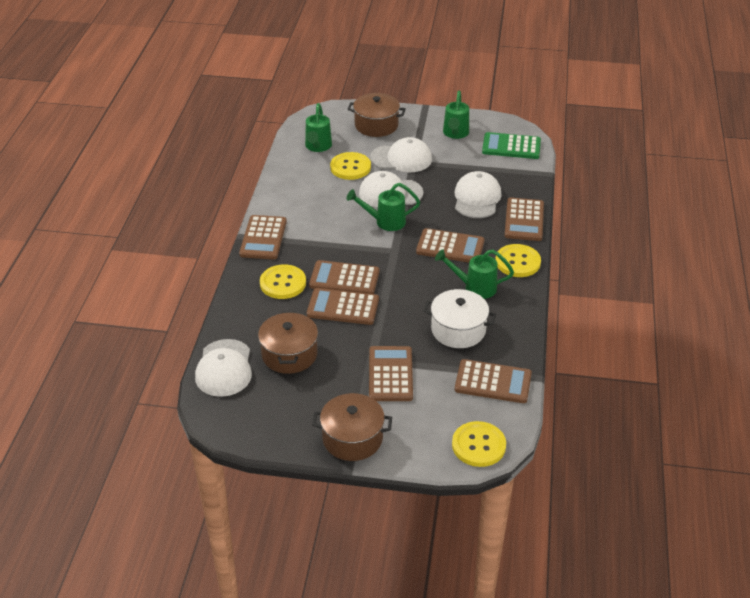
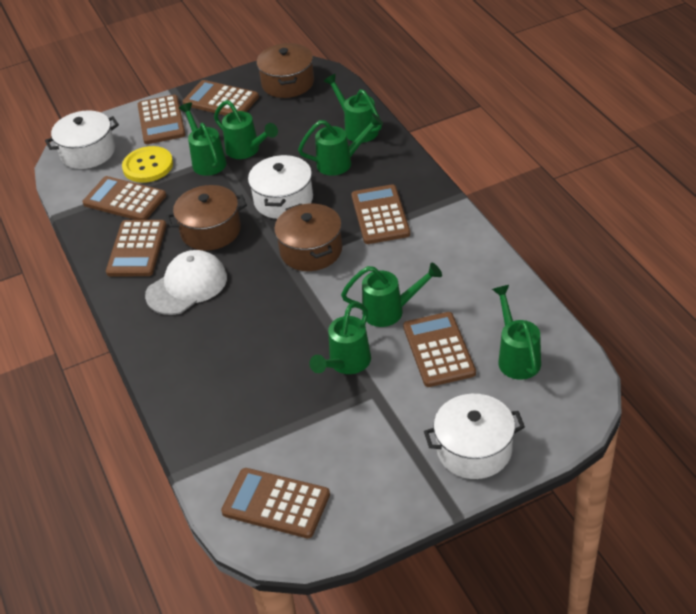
green calculator: 1 -> 0
green watering can: 4 -> 7
white cap: 4 -> 1
white pot: 1 -> 3
yellow button: 4 -> 1

